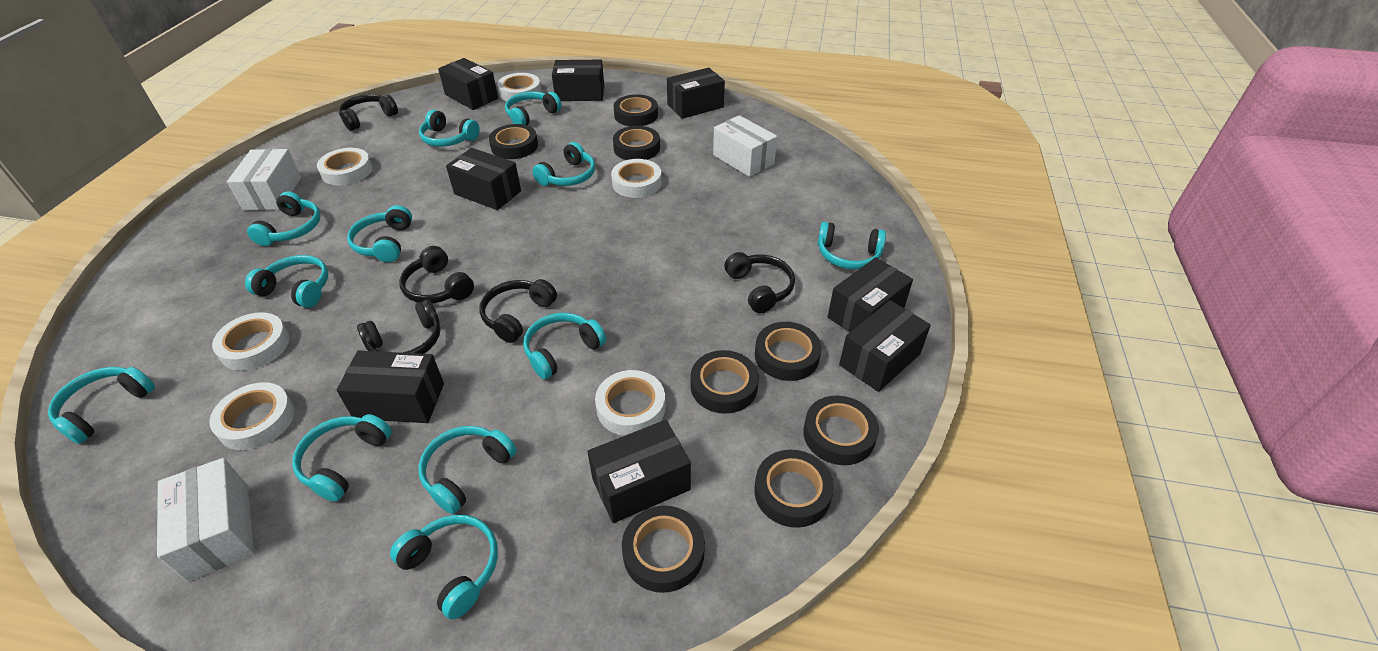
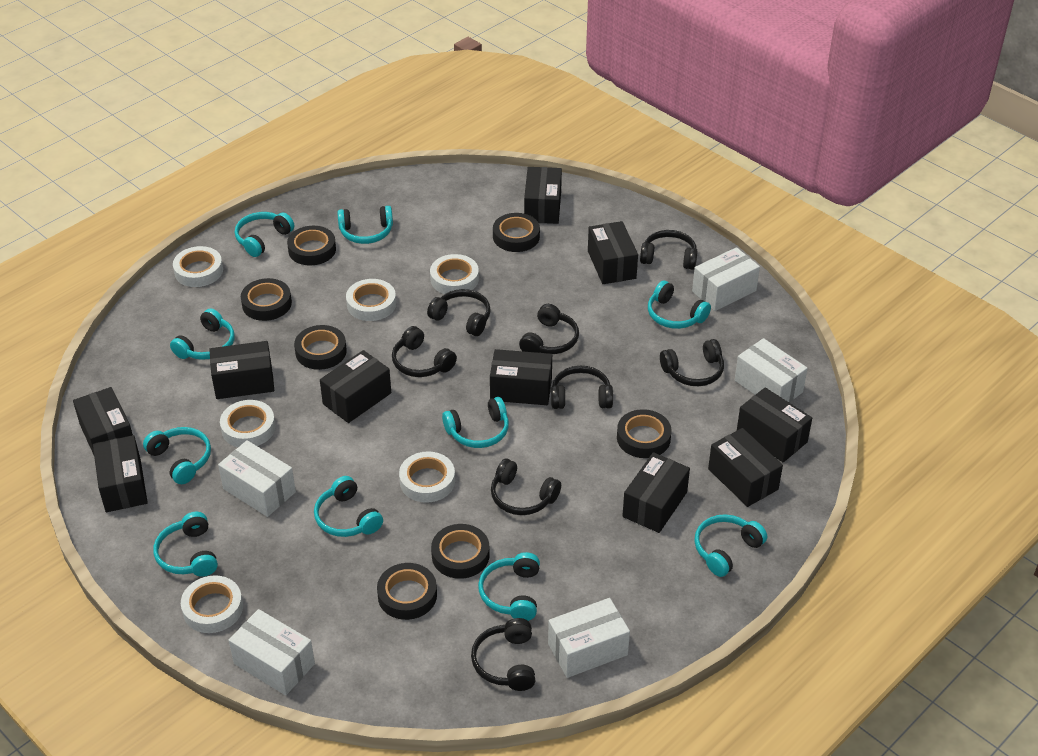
black box: 8 -> 10
black headphones: 5 -> 8
black tape: 8 -> 7
turquoise headphones: 12 -> 10
white box: 3 -> 5

